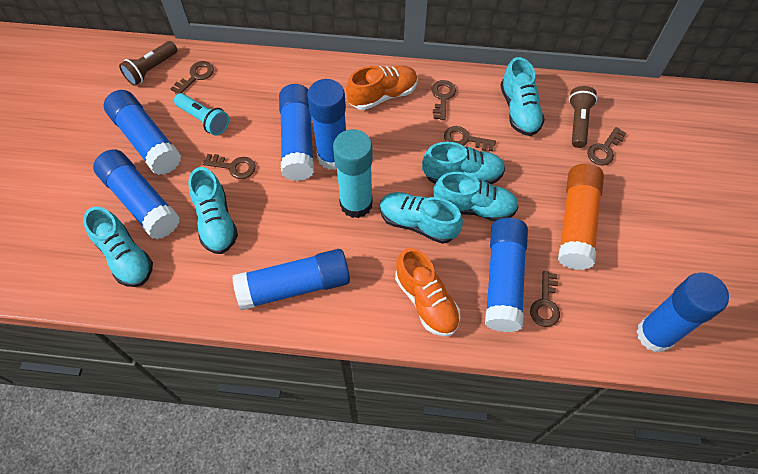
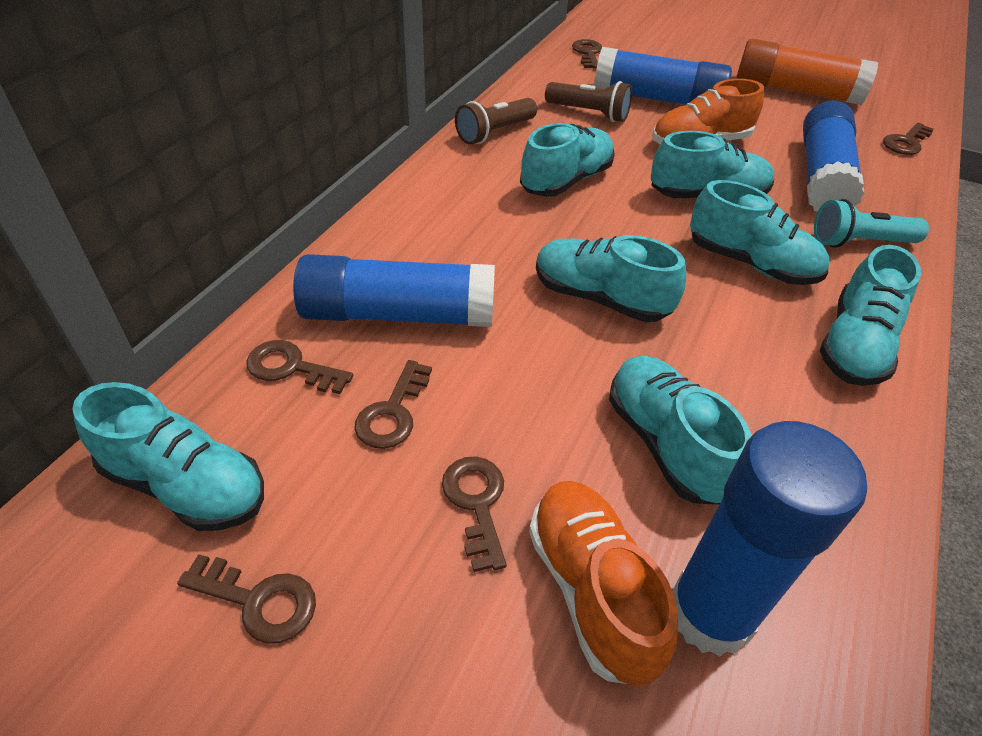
blue glue stick: 7 -> 4
turquoise glue stick: 1 -> 0
turquoise shoe: 6 -> 7

